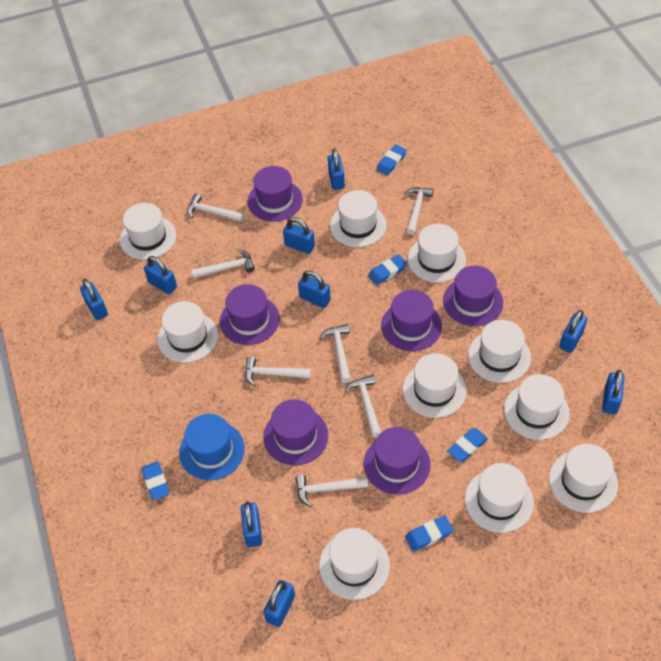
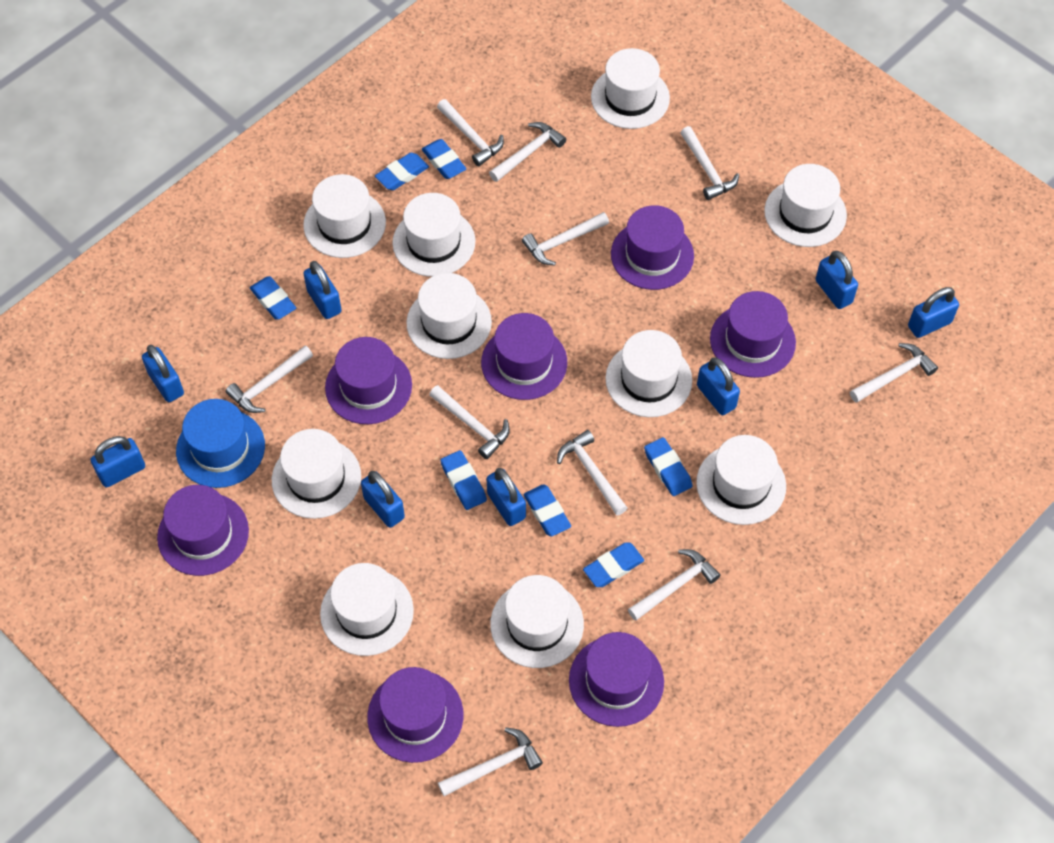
blue eraser: 5 -> 7
blue padlock: 9 -> 8
purple hat: 6 -> 7
white hammer: 7 -> 10

